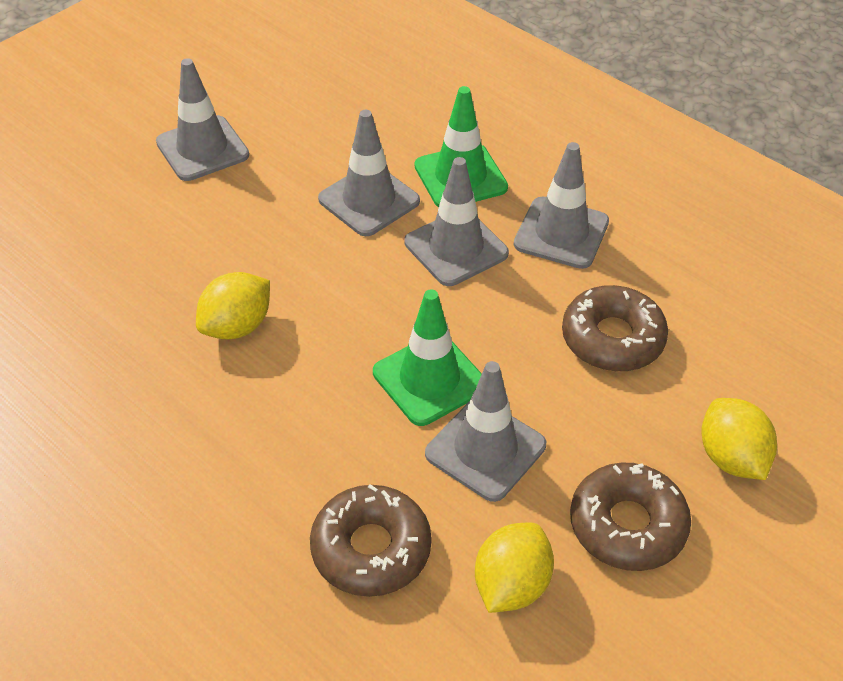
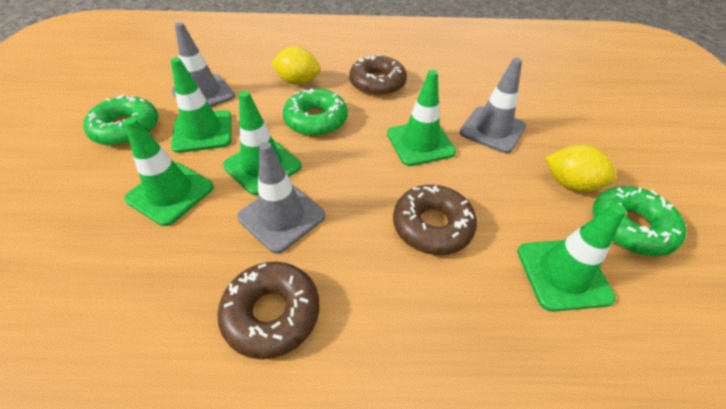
green donut: 0 -> 3
green traffic cone: 2 -> 5
grey traffic cone: 5 -> 3
yellow lemon: 3 -> 2

